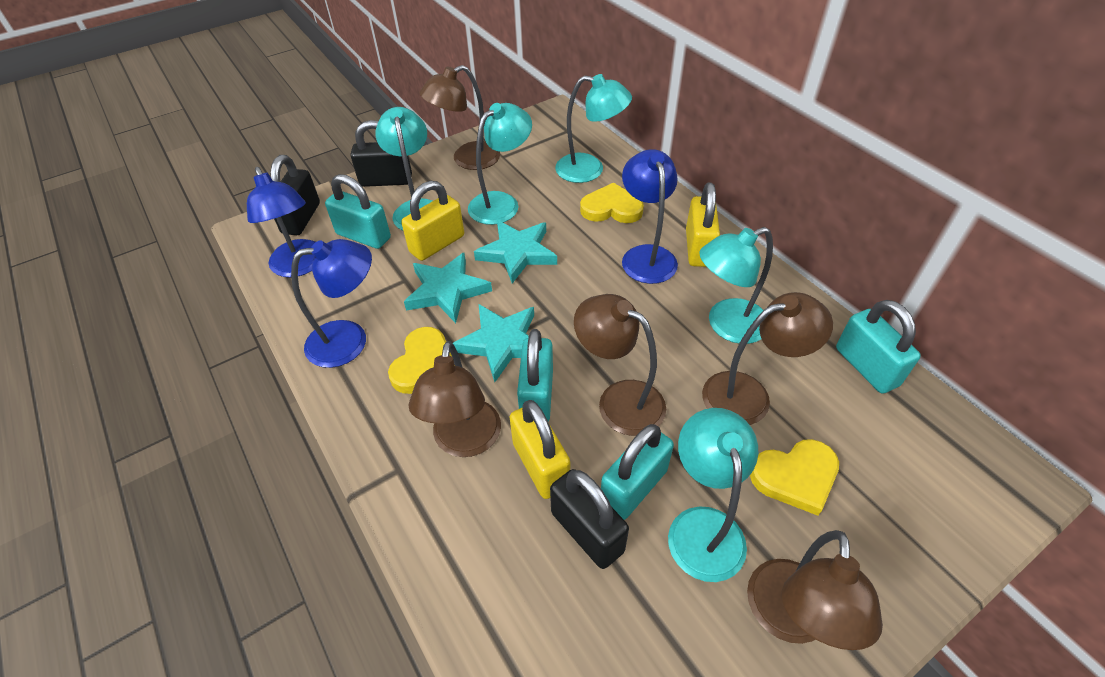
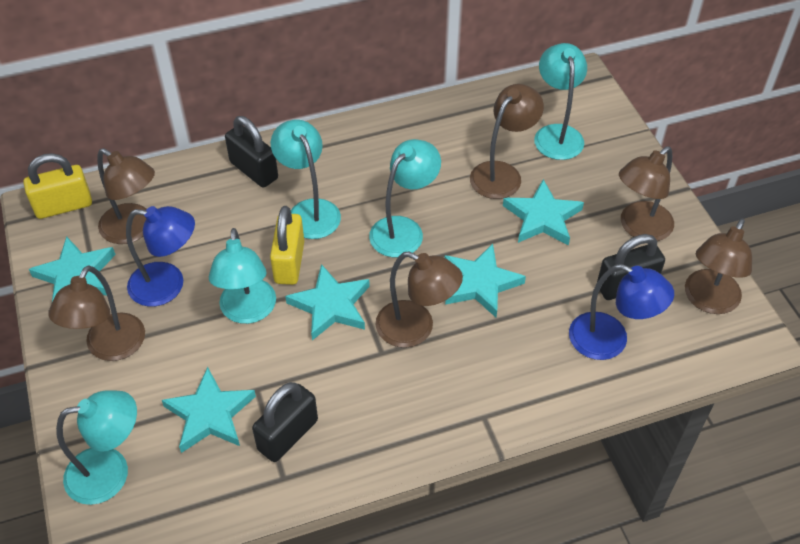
blue lamp: 3 -> 2
brown lamp: 5 -> 6
turquoise padlock: 4 -> 0
turquoise star: 3 -> 5
yellow heart: 3 -> 0
yellow padlock: 3 -> 2

